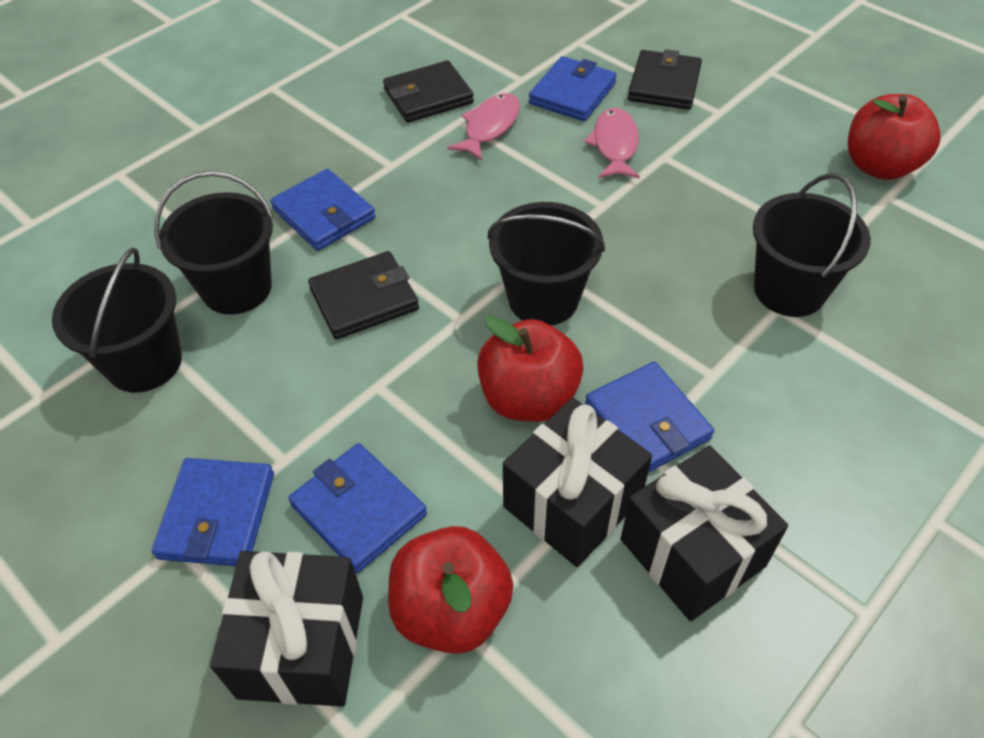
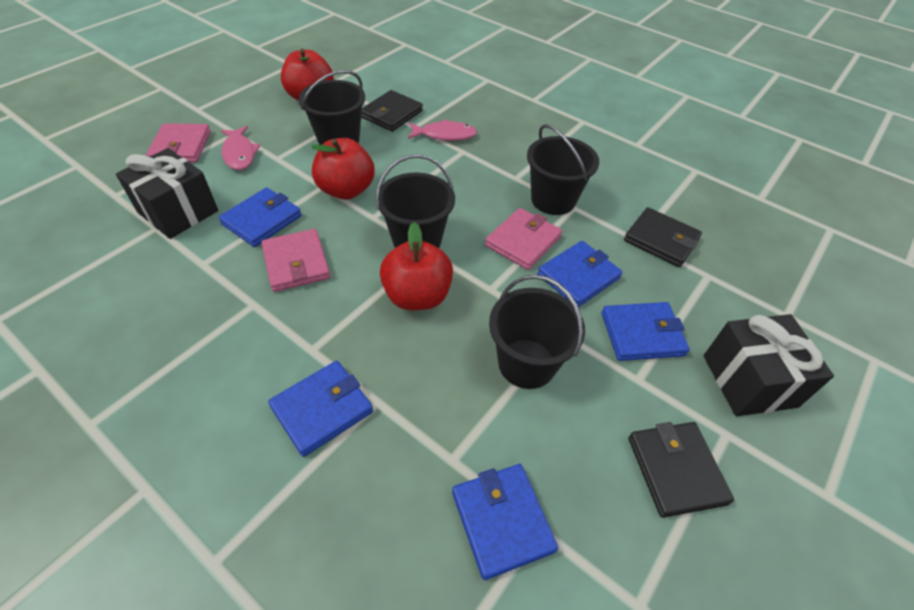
black gift: 3 -> 2
pink wallet: 0 -> 3

